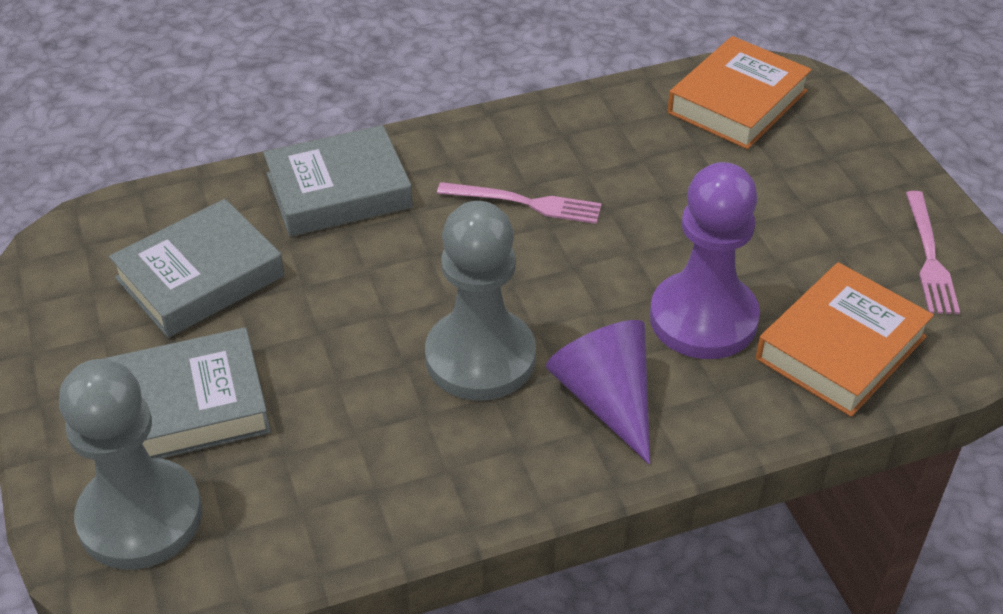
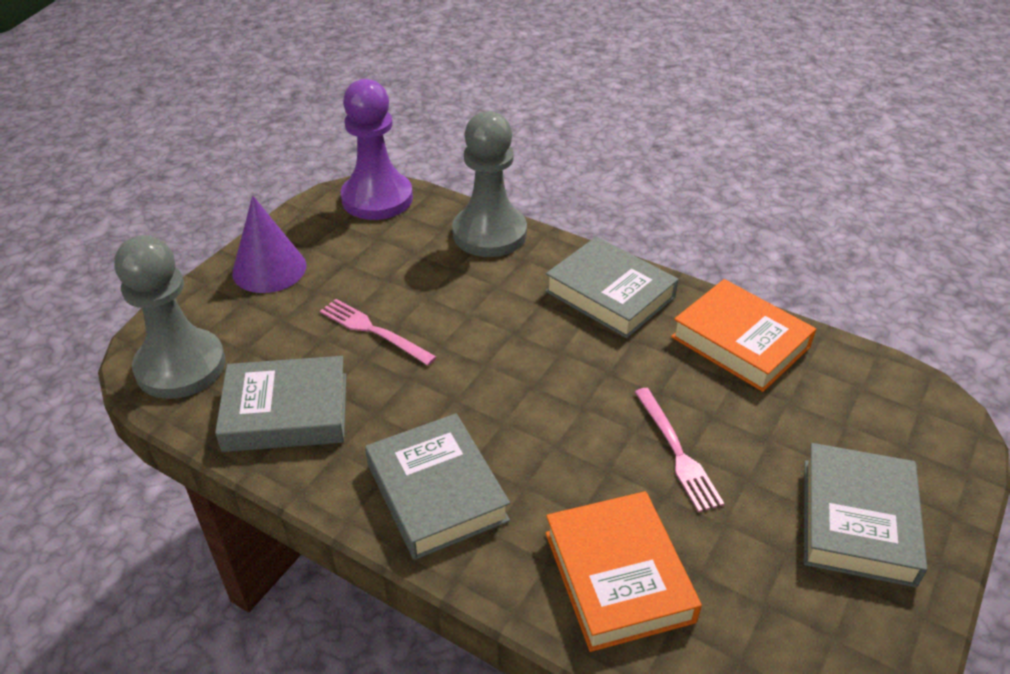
grey book: 3 -> 4

